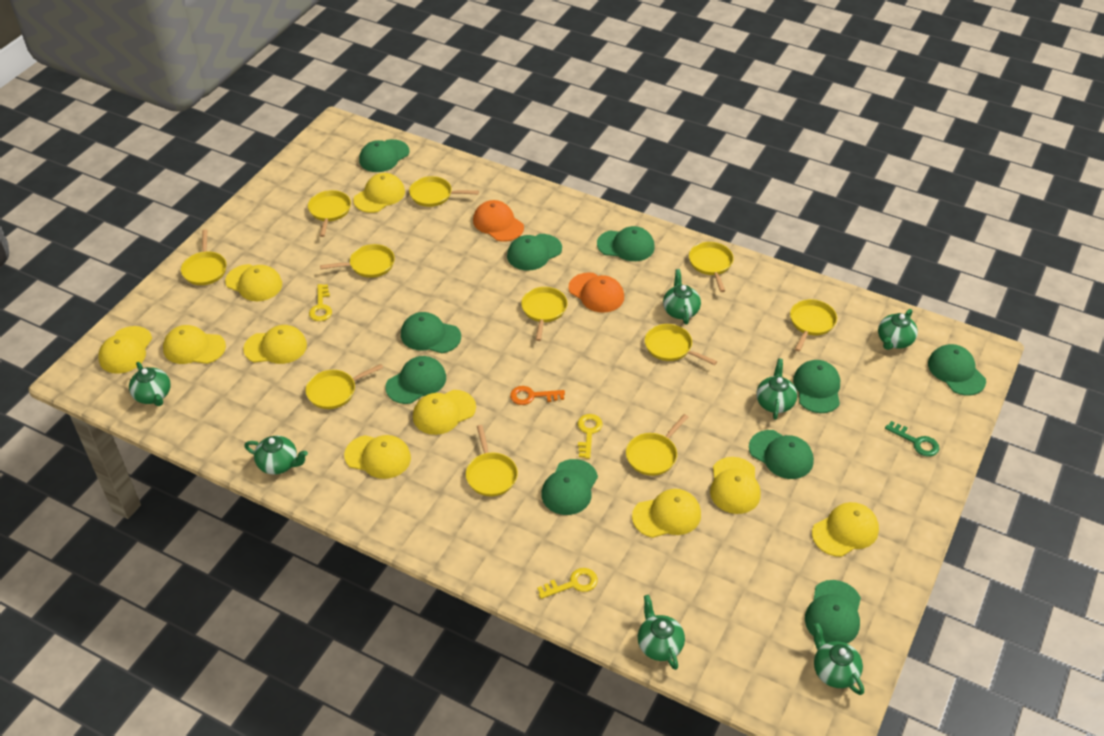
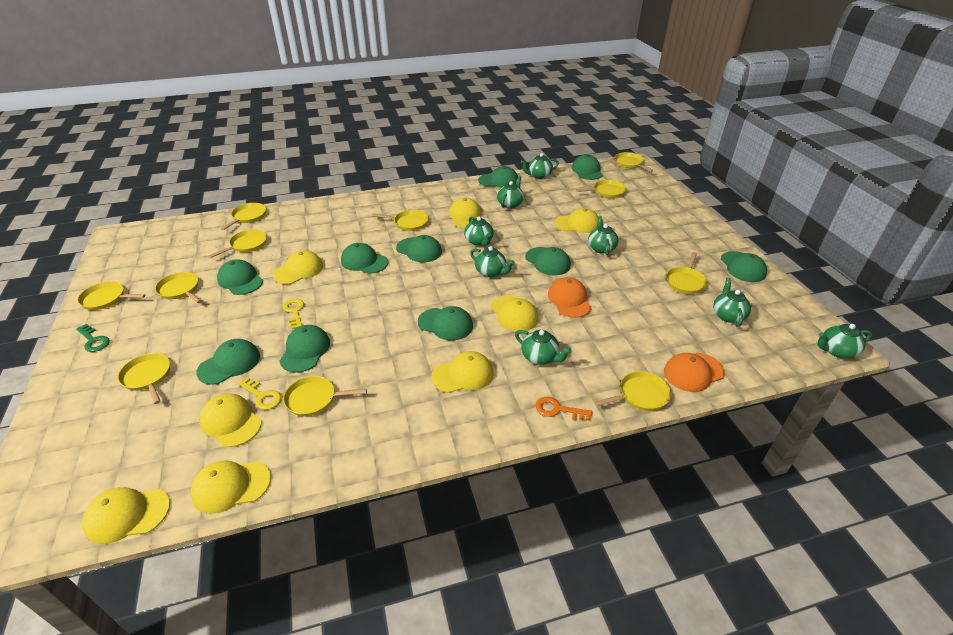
green teapot: 7 -> 8
yellow cap: 10 -> 8
yellow key: 3 -> 2

